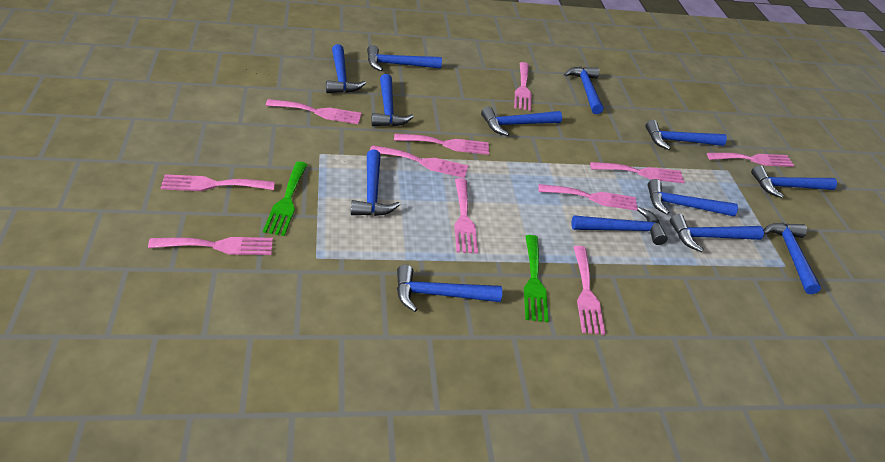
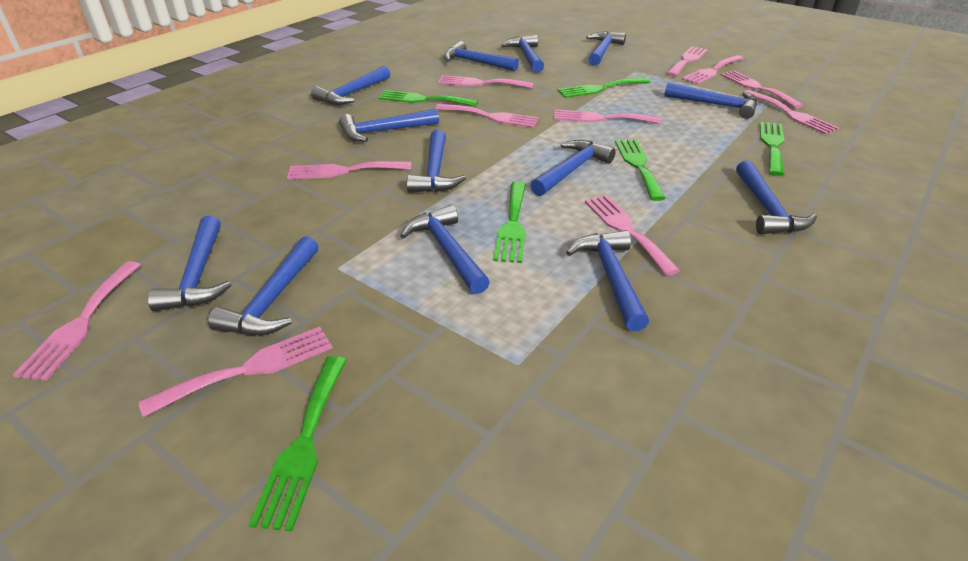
green fork: 2 -> 6

